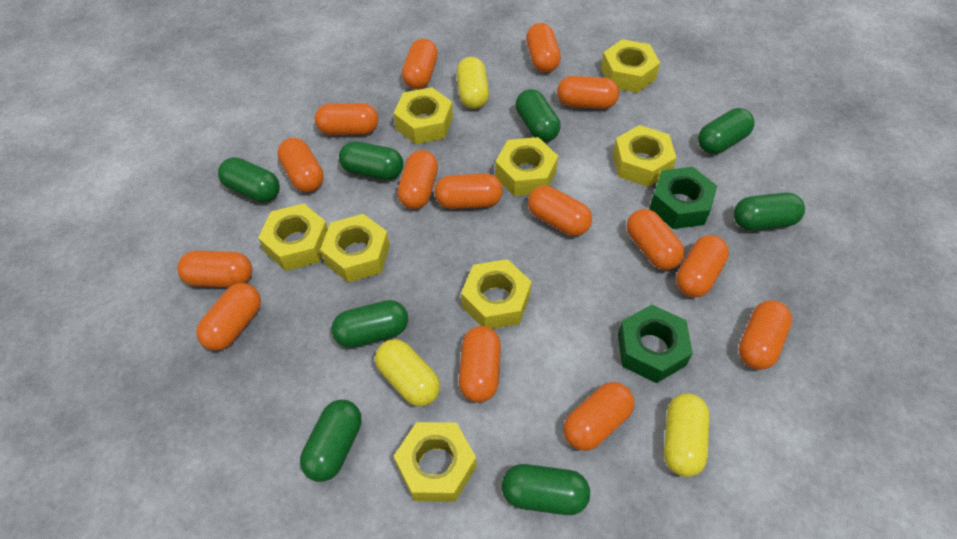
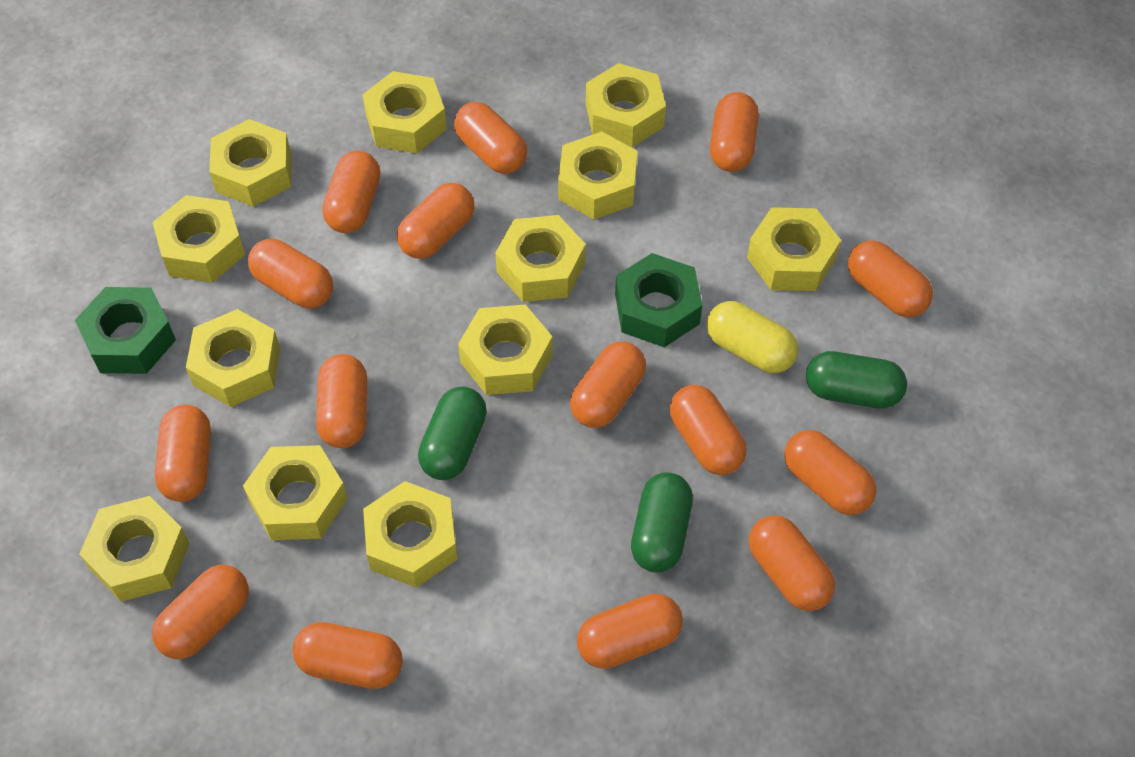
green capsule: 8 -> 3
yellow capsule: 3 -> 1
yellow nut: 8 -> 12

